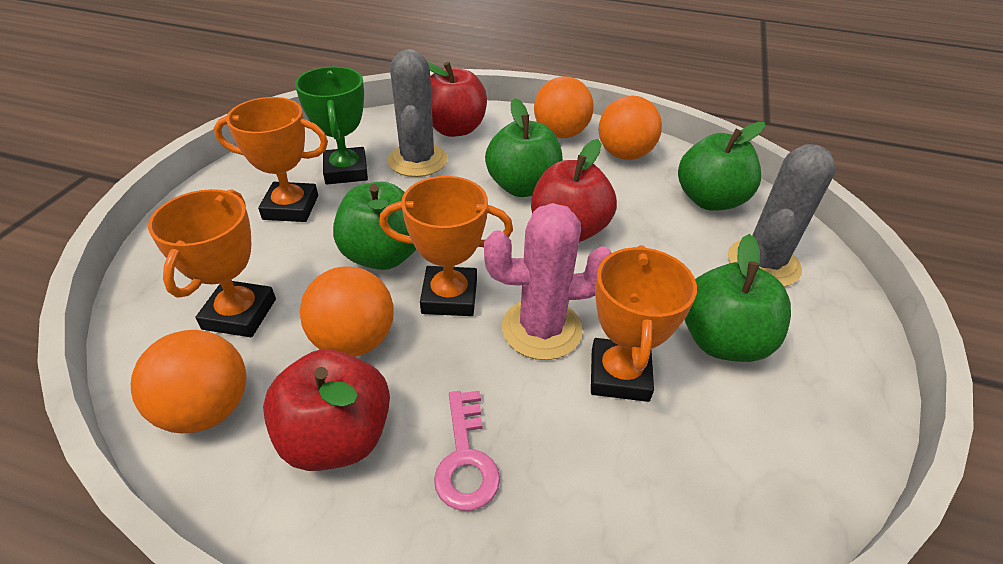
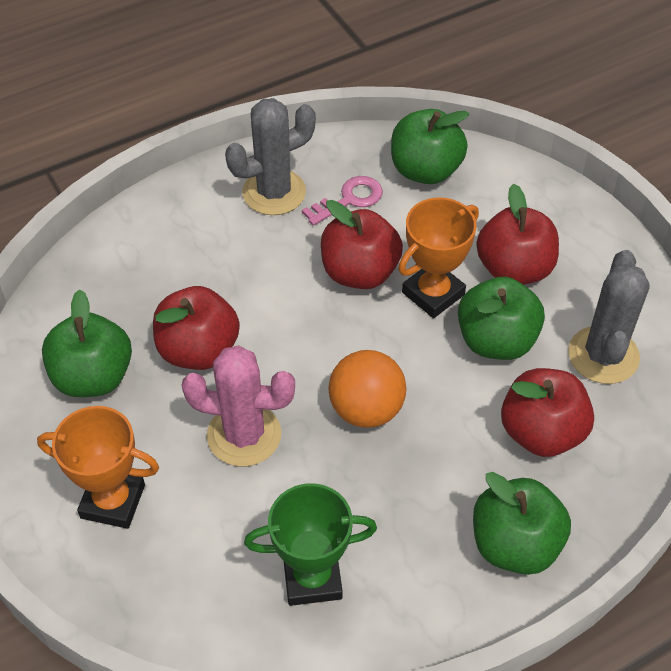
orange ball: 4 -> 1
orange trophy: 4 -> 2
red apple: 3 -> 4

